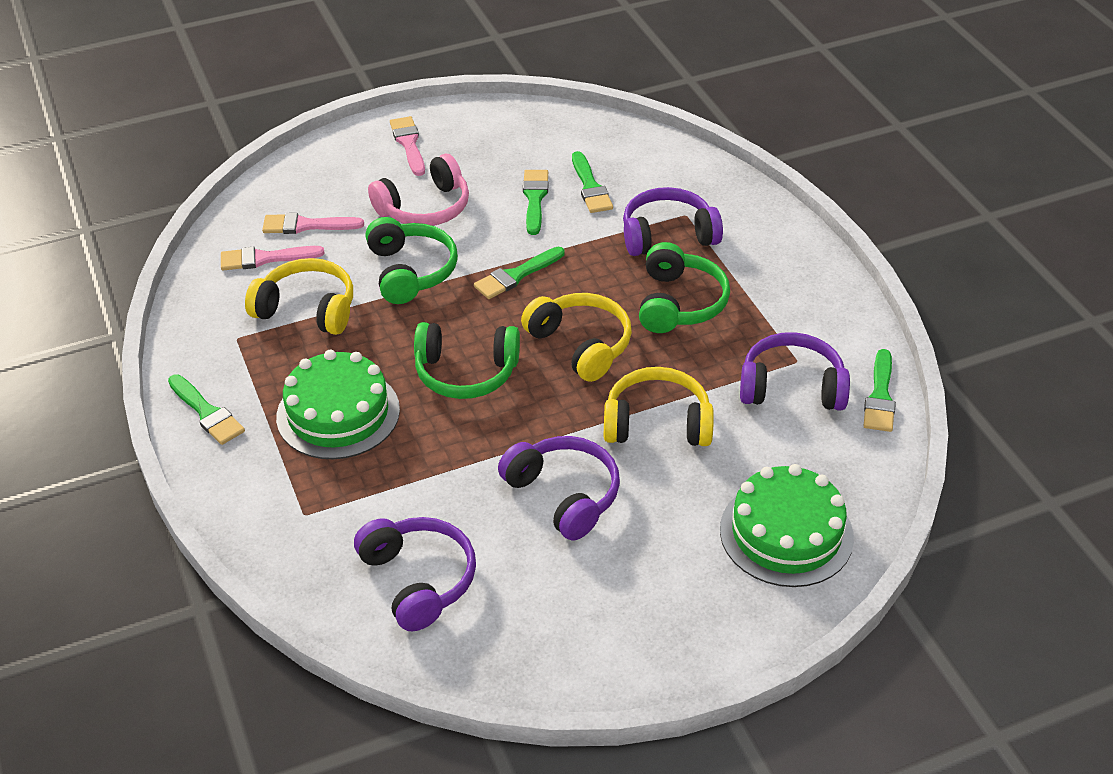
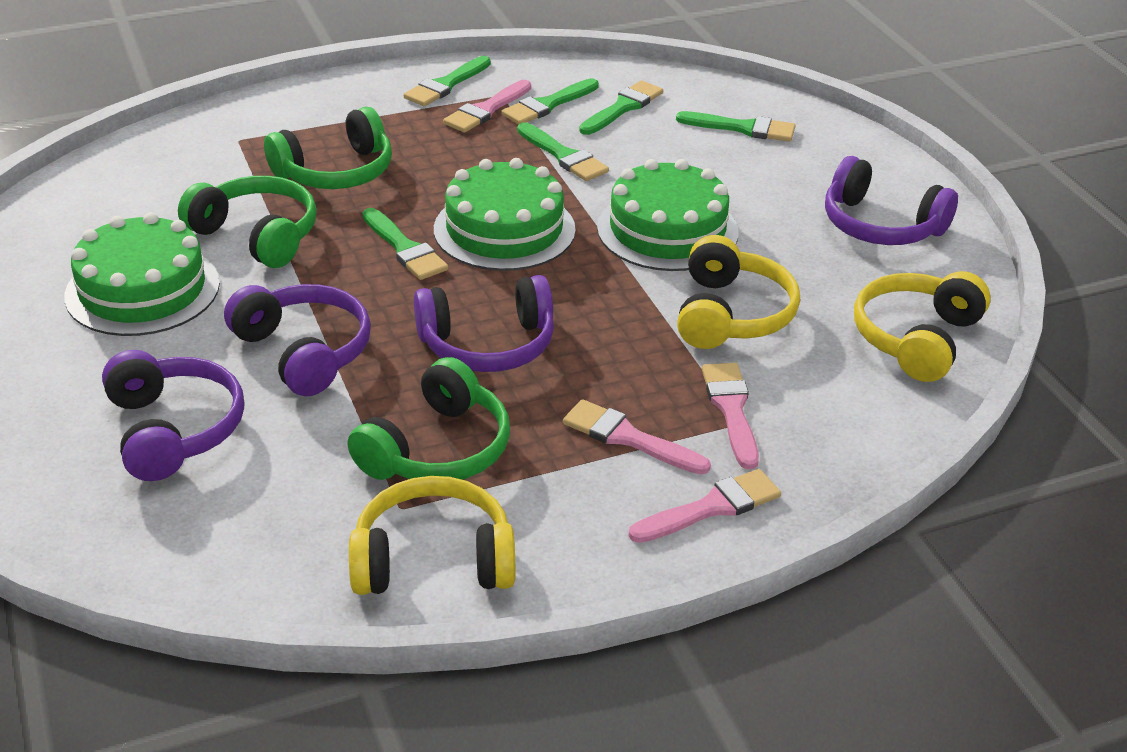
green brush: 5 -> 6
green cake: 2 -> 3
pink brush: 3 -> 4
pink headphones: 1 -> 0

